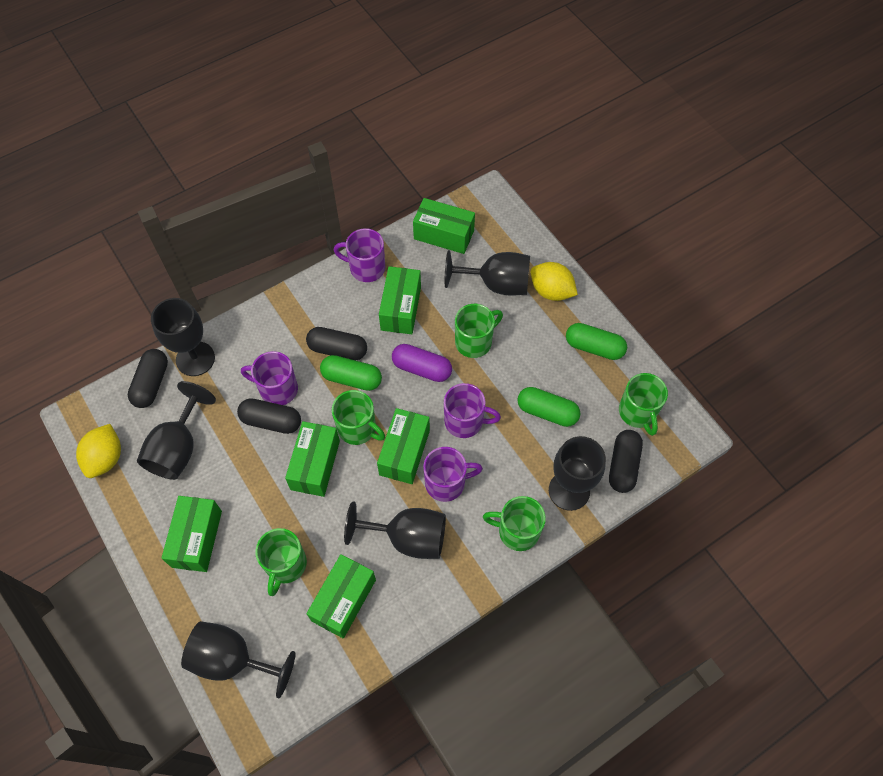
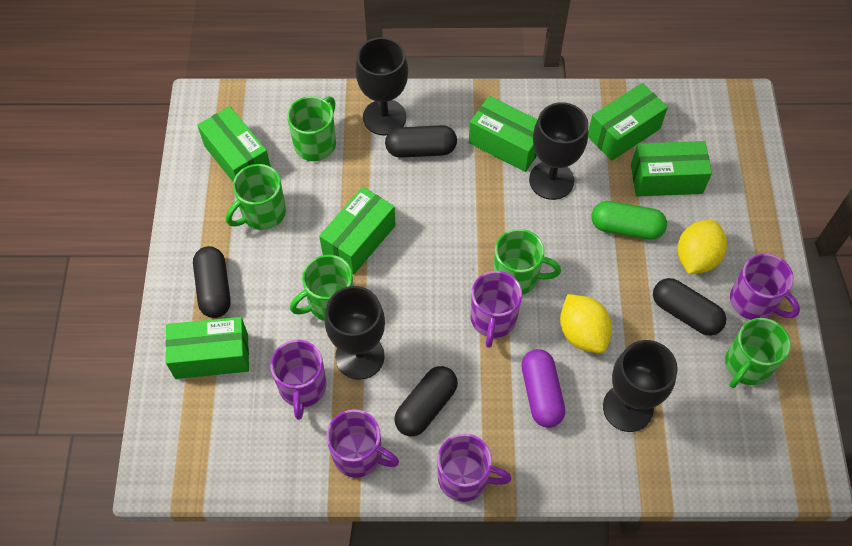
black goblet: 6 -> 4
green capsule: 3 -> 1
purple mug: 4 -> 5

